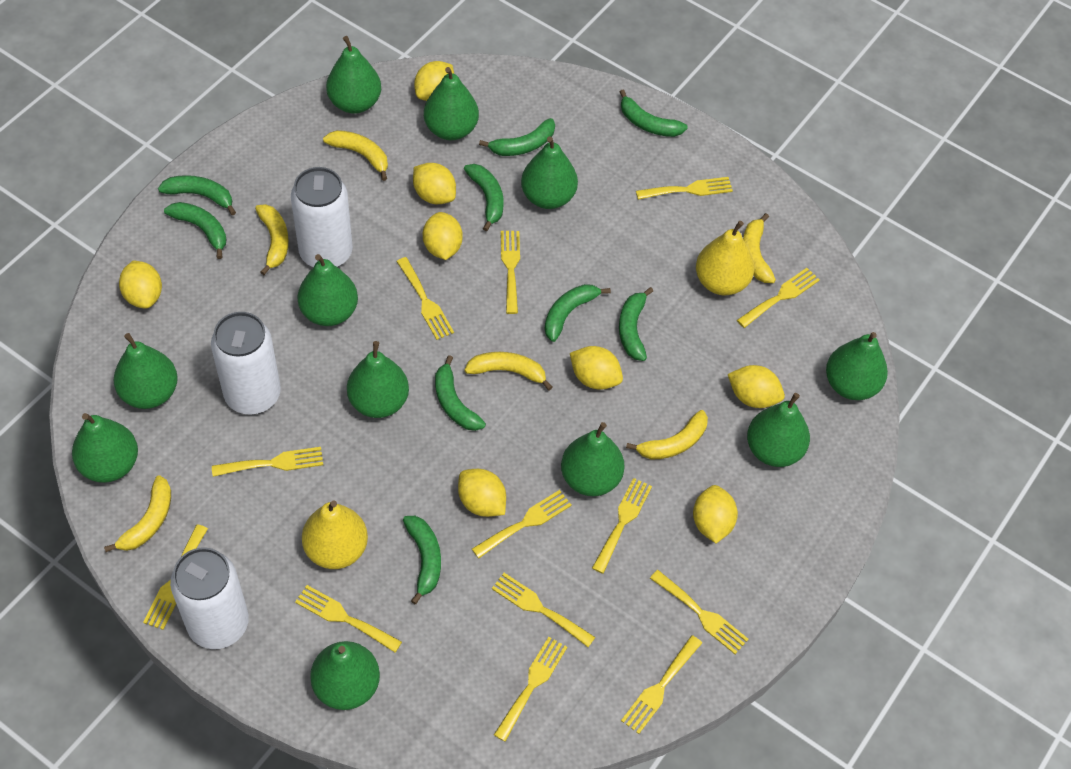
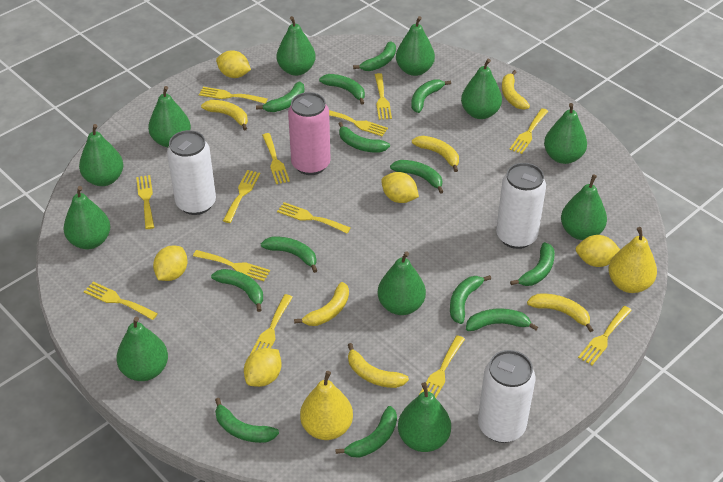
green banana: 9 -> 13
pink can: 0 -> 1
yellow lemon: 8 -> 5

